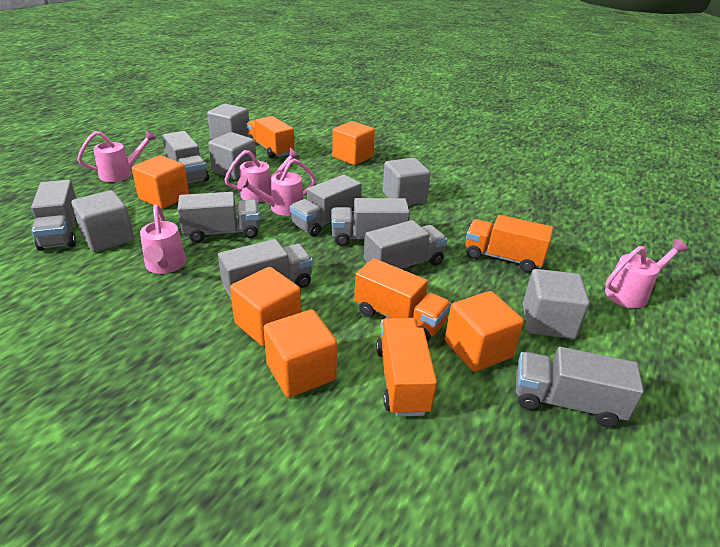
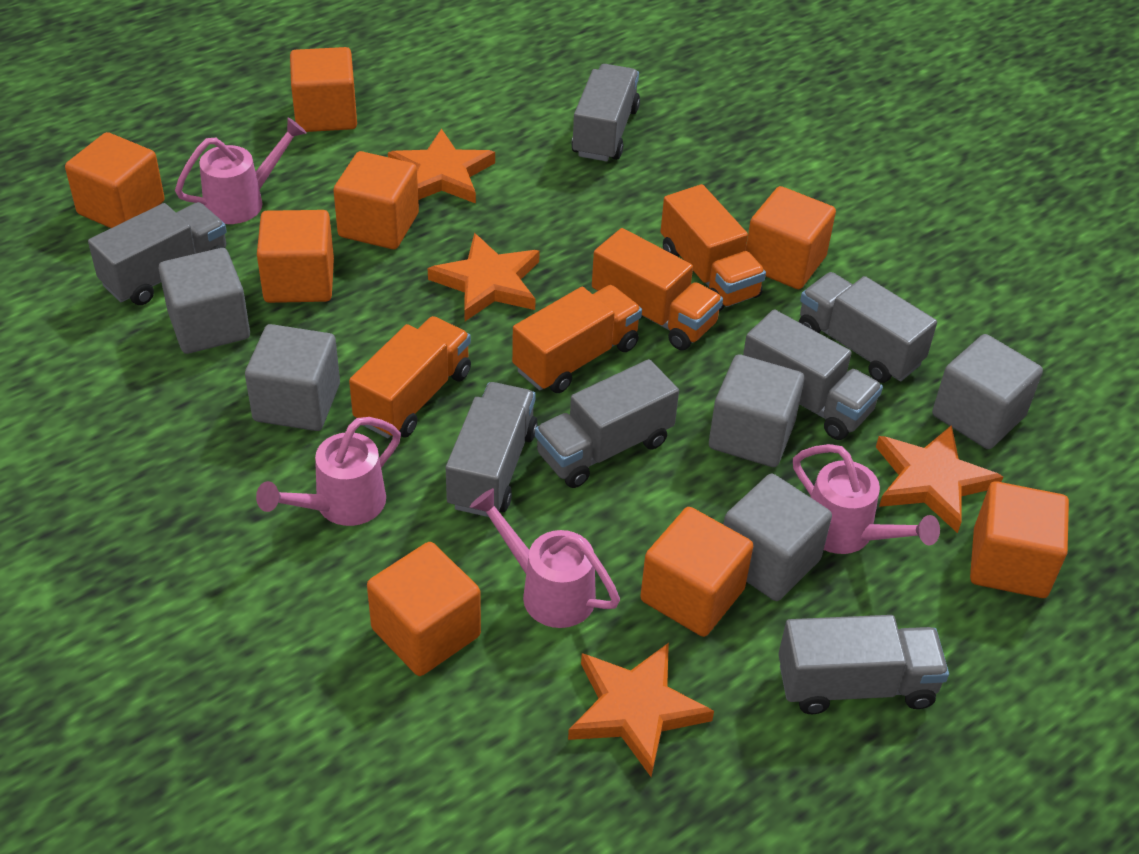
grey truck: 8 -> 7
orange cube: 5 -> 8
orange star: 0 -> 4
pink watering can: 5 -> 4

